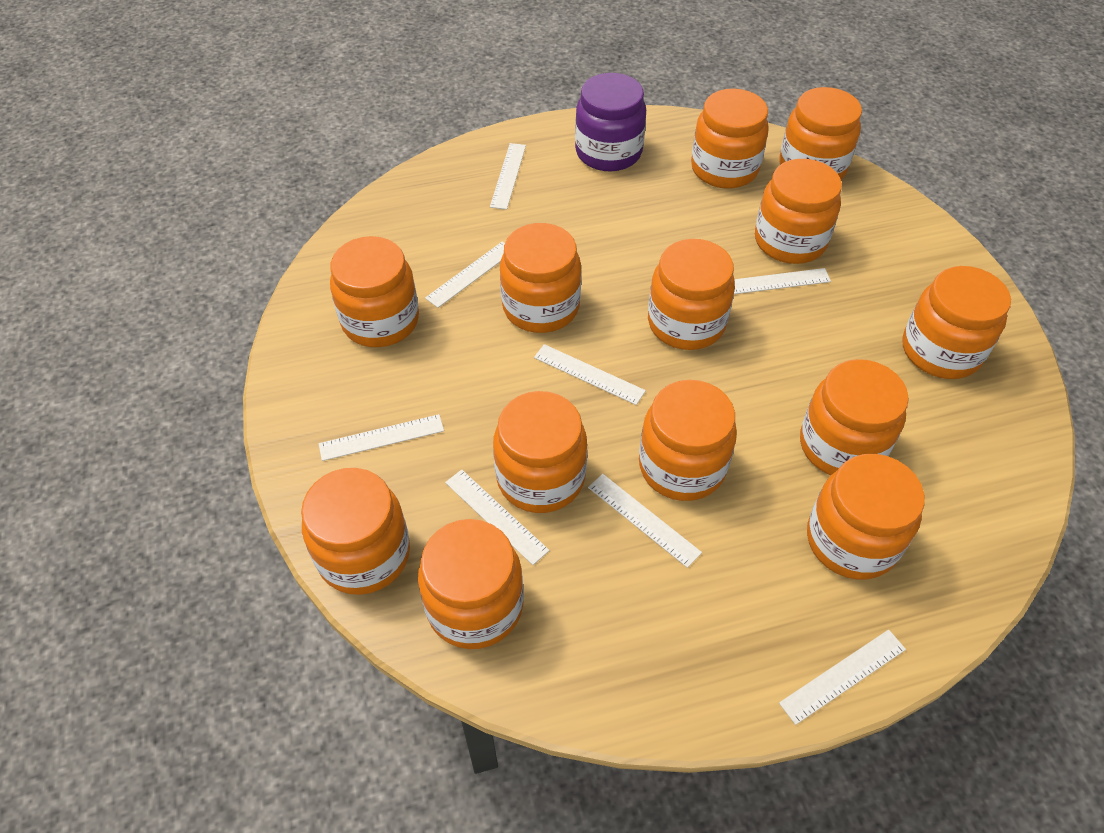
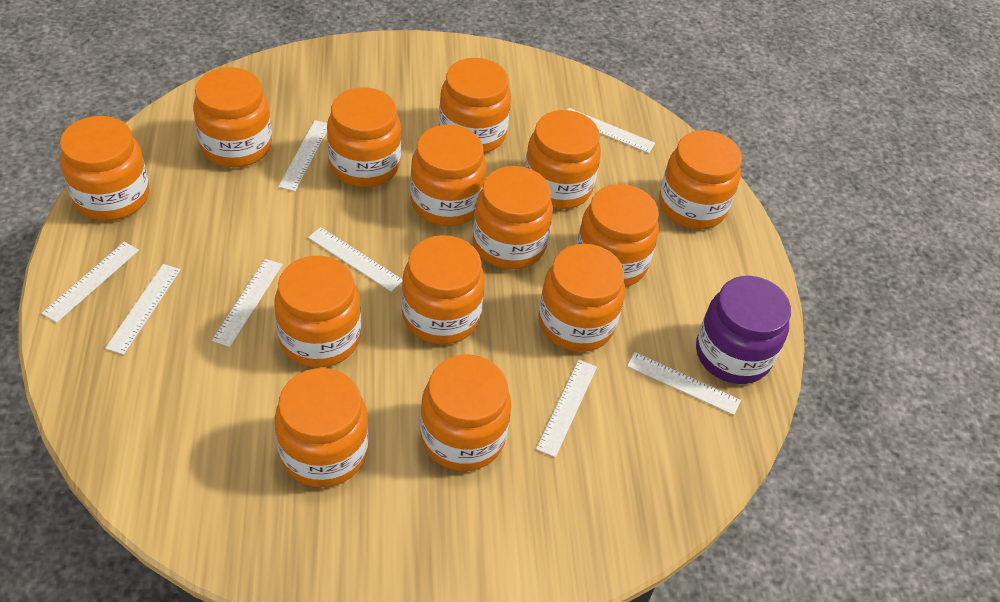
orange jar: 13 -> 14

